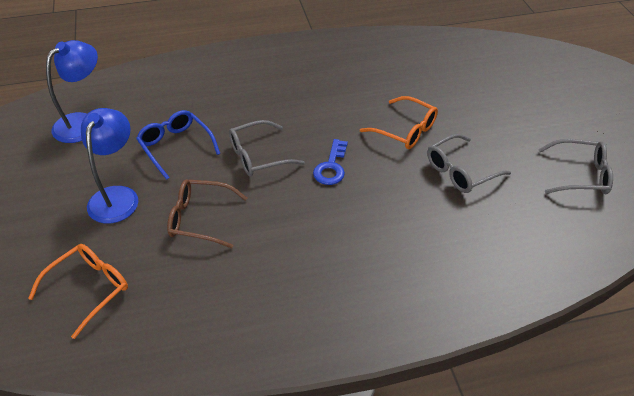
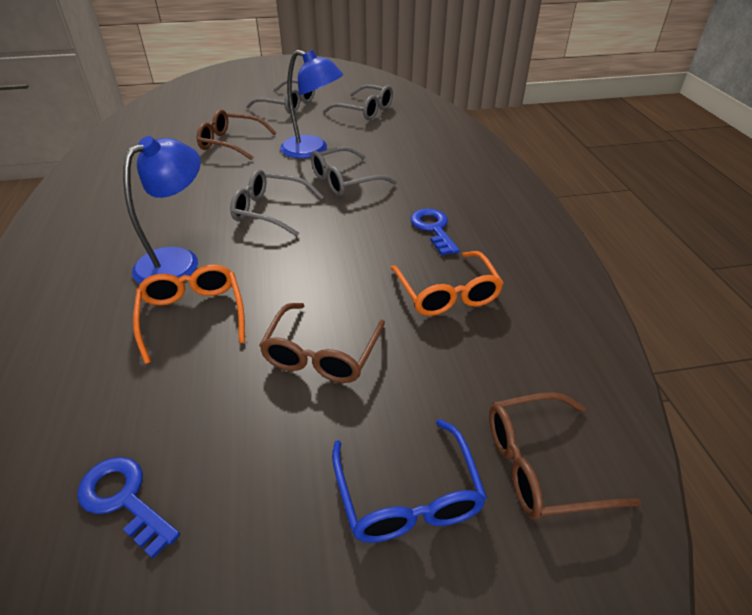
blue key: 1 -> 2
brown glasses: 1 -> 3
grey glasses: 3 -> 4

